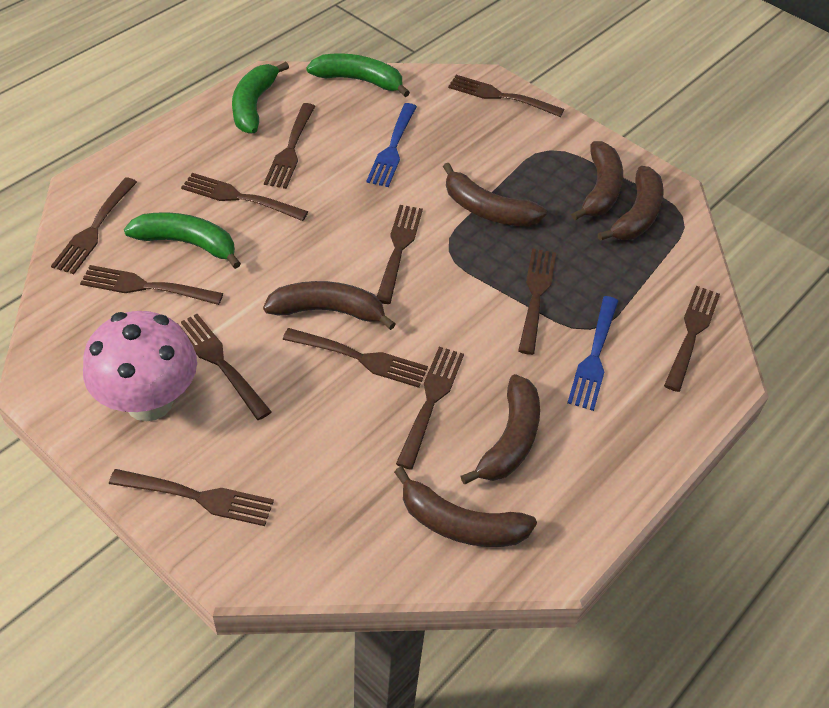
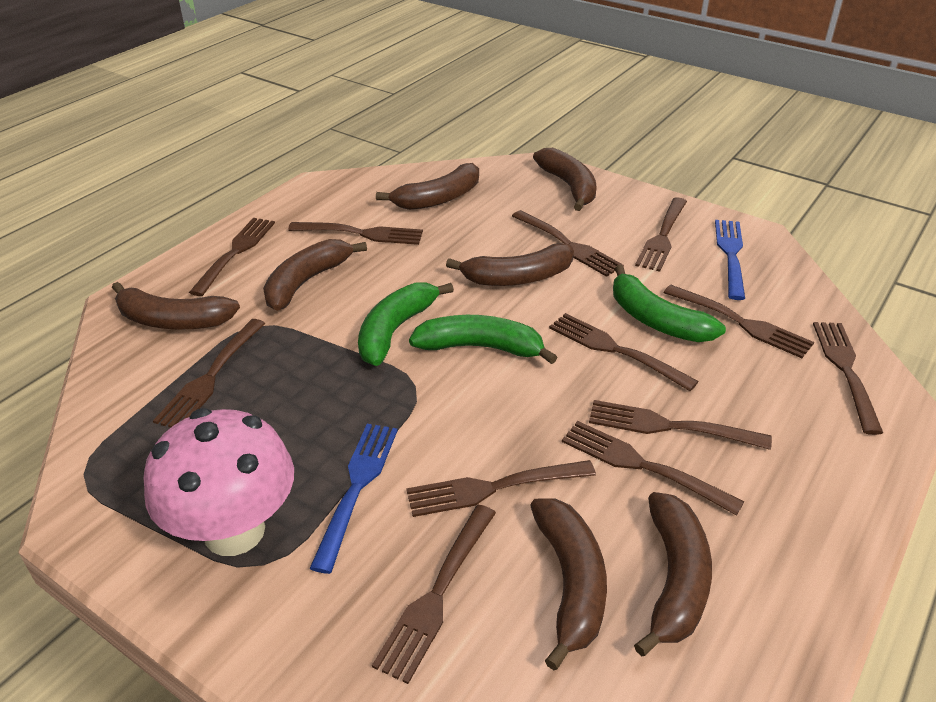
brown banana: 6 -> 7

